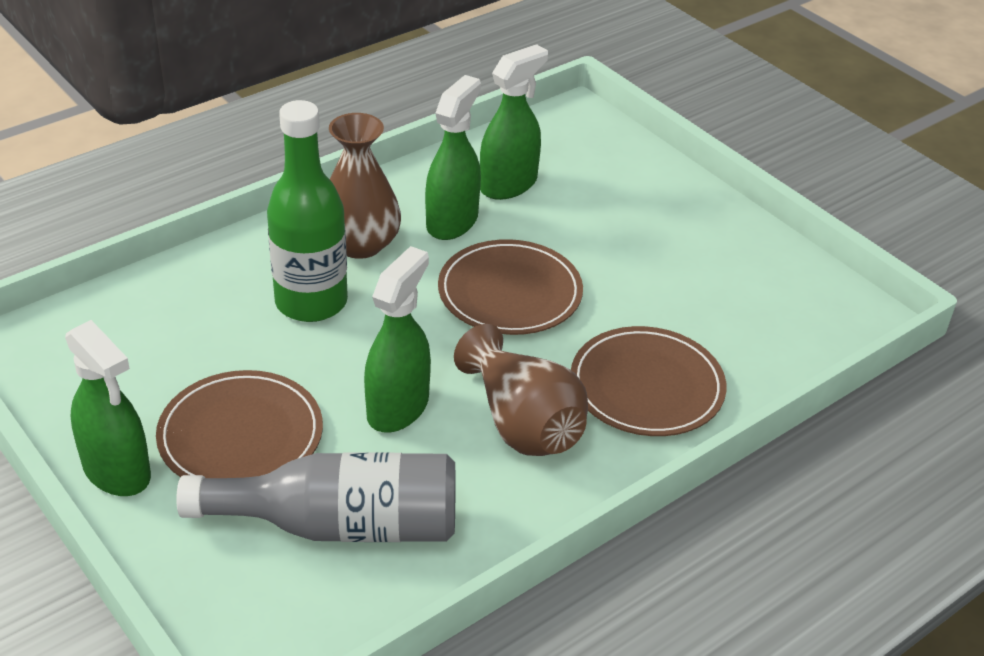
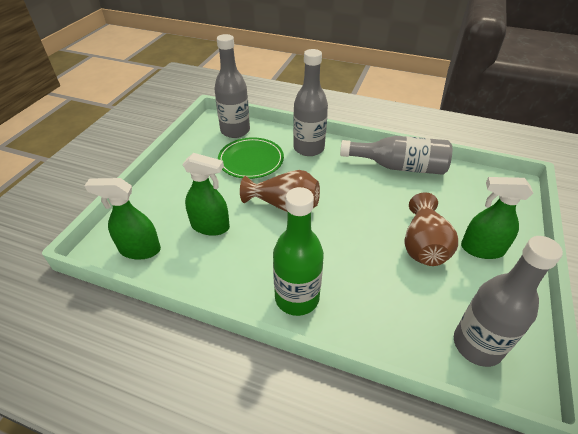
brown plate: 3 -> 0
green plate: 0 -> 1
green spray bottle: 4 -> 3
grey bottle: 1 -> 4

